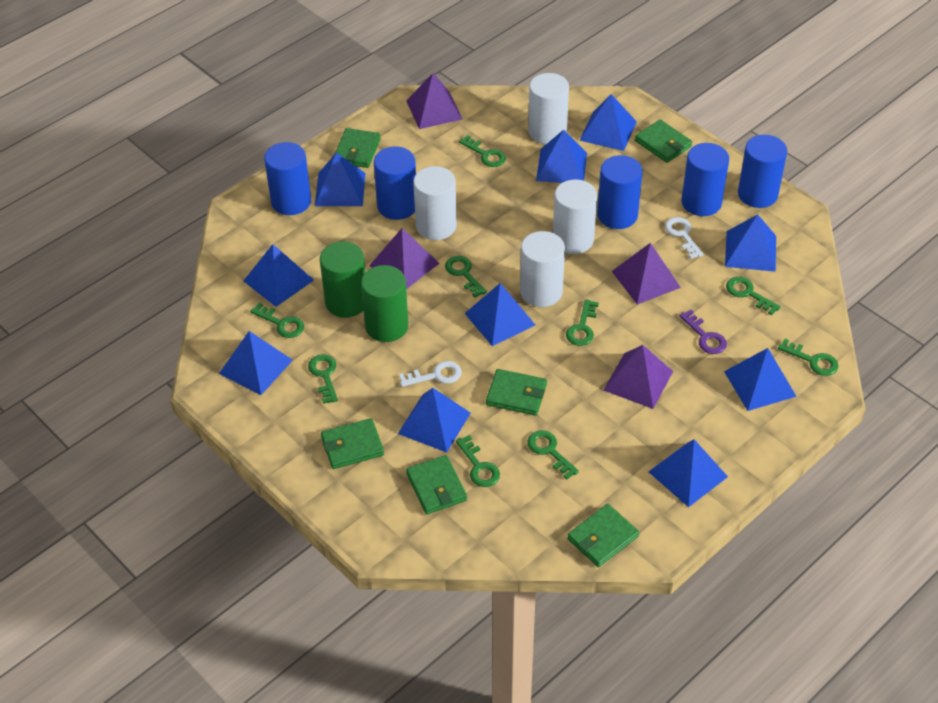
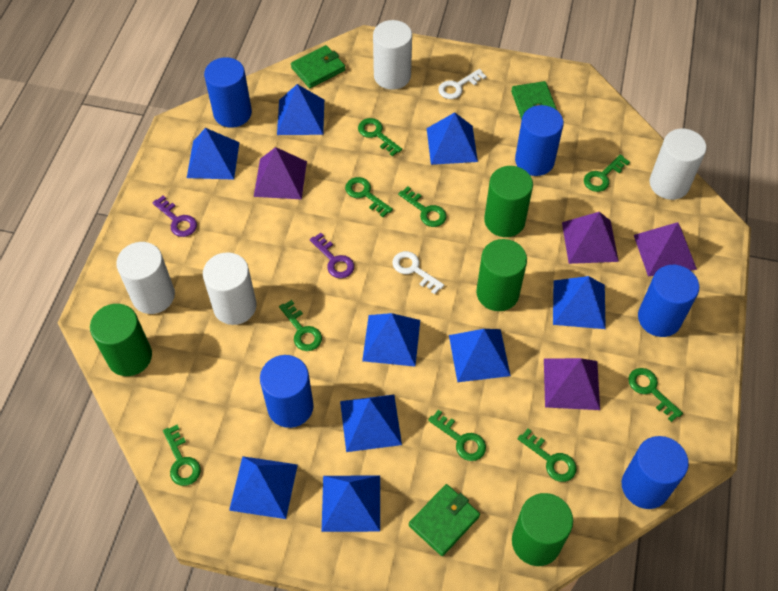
blue pyramid: 10 -> 9
green cylinder: 2 -> 4
green wallet: 6 -> 3
purple key: 1 -> 2

